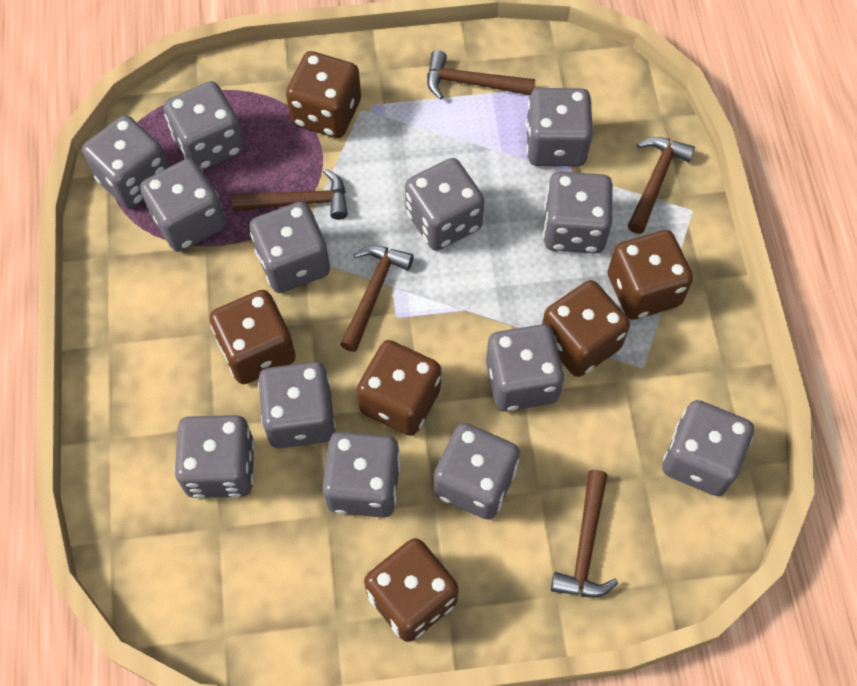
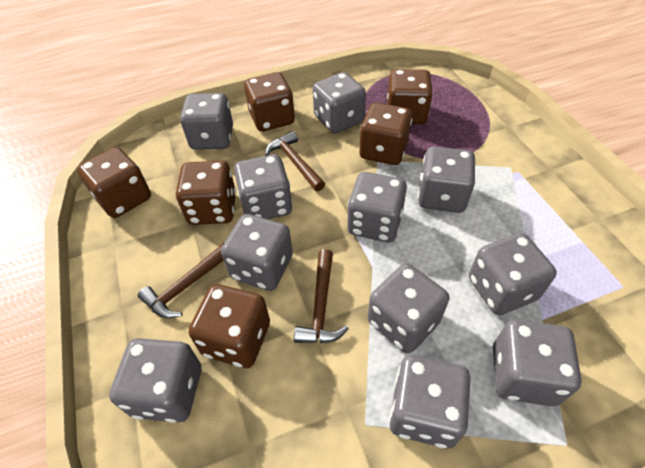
brown hammer: 5 -> 3
grey dice: 13 -> 11

